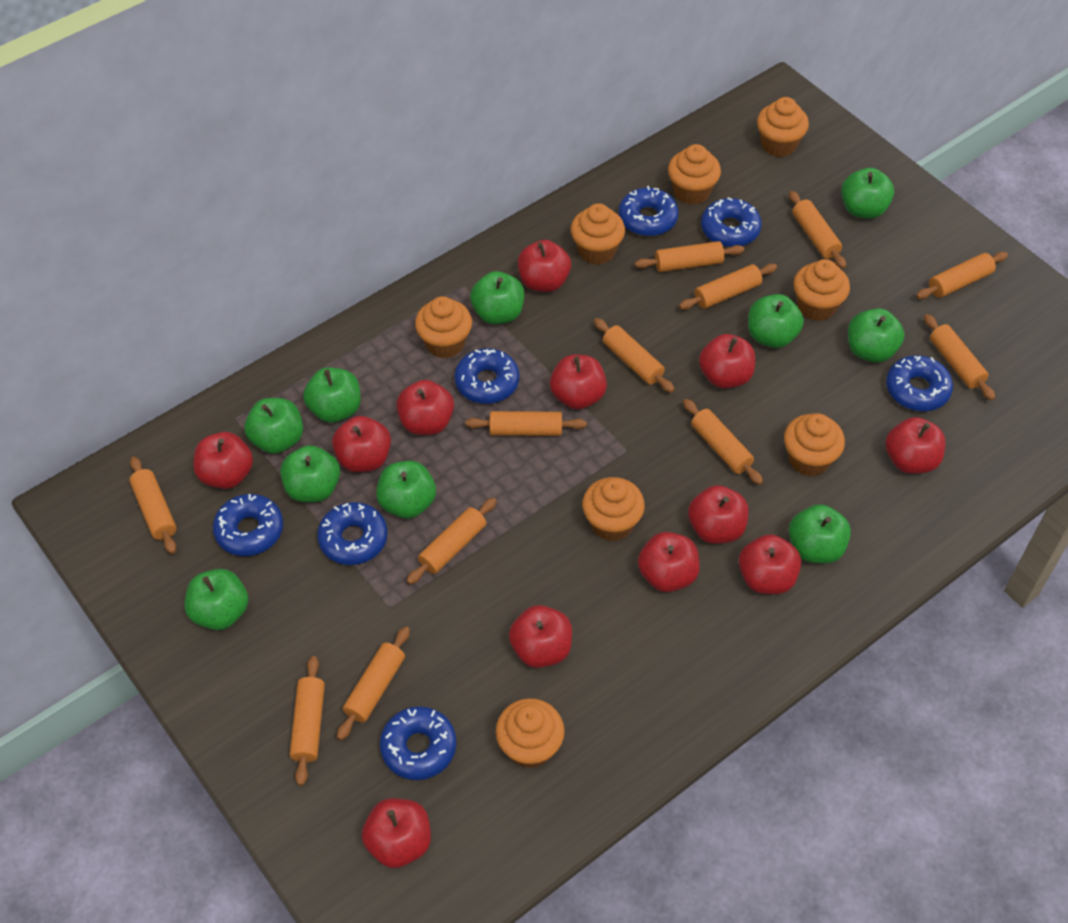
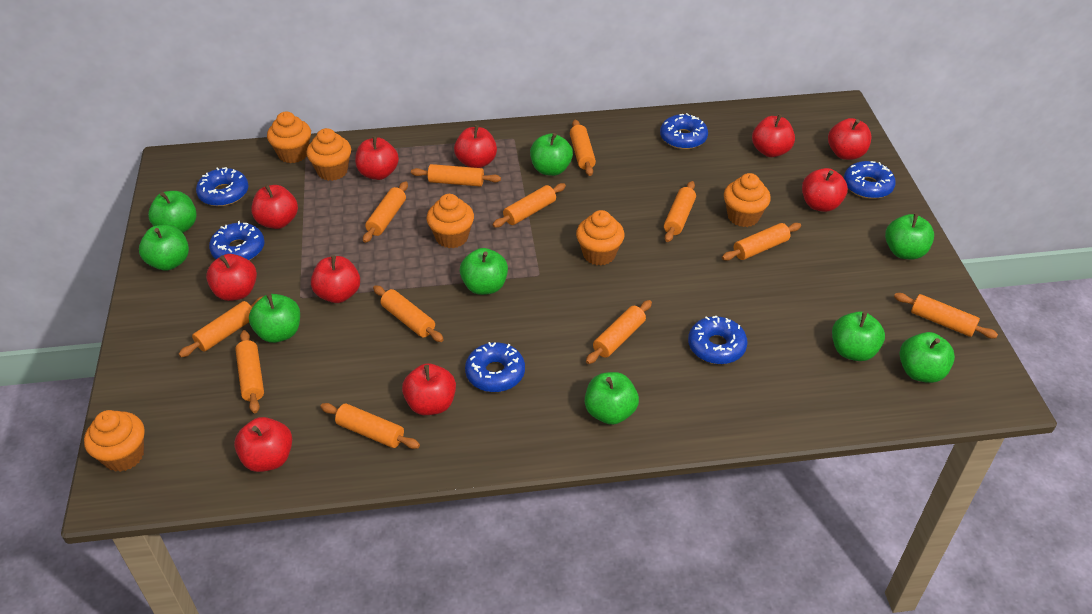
blue donut: 7 -> 6
green apple: 10 -> 9
orange cupcake: 8 -> 6
red apple: 12 -> 10

